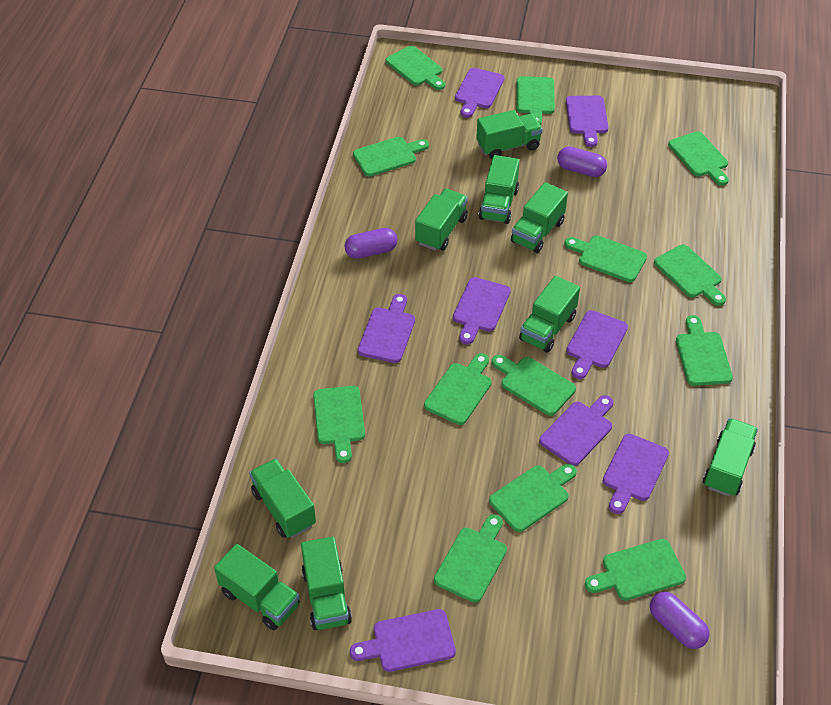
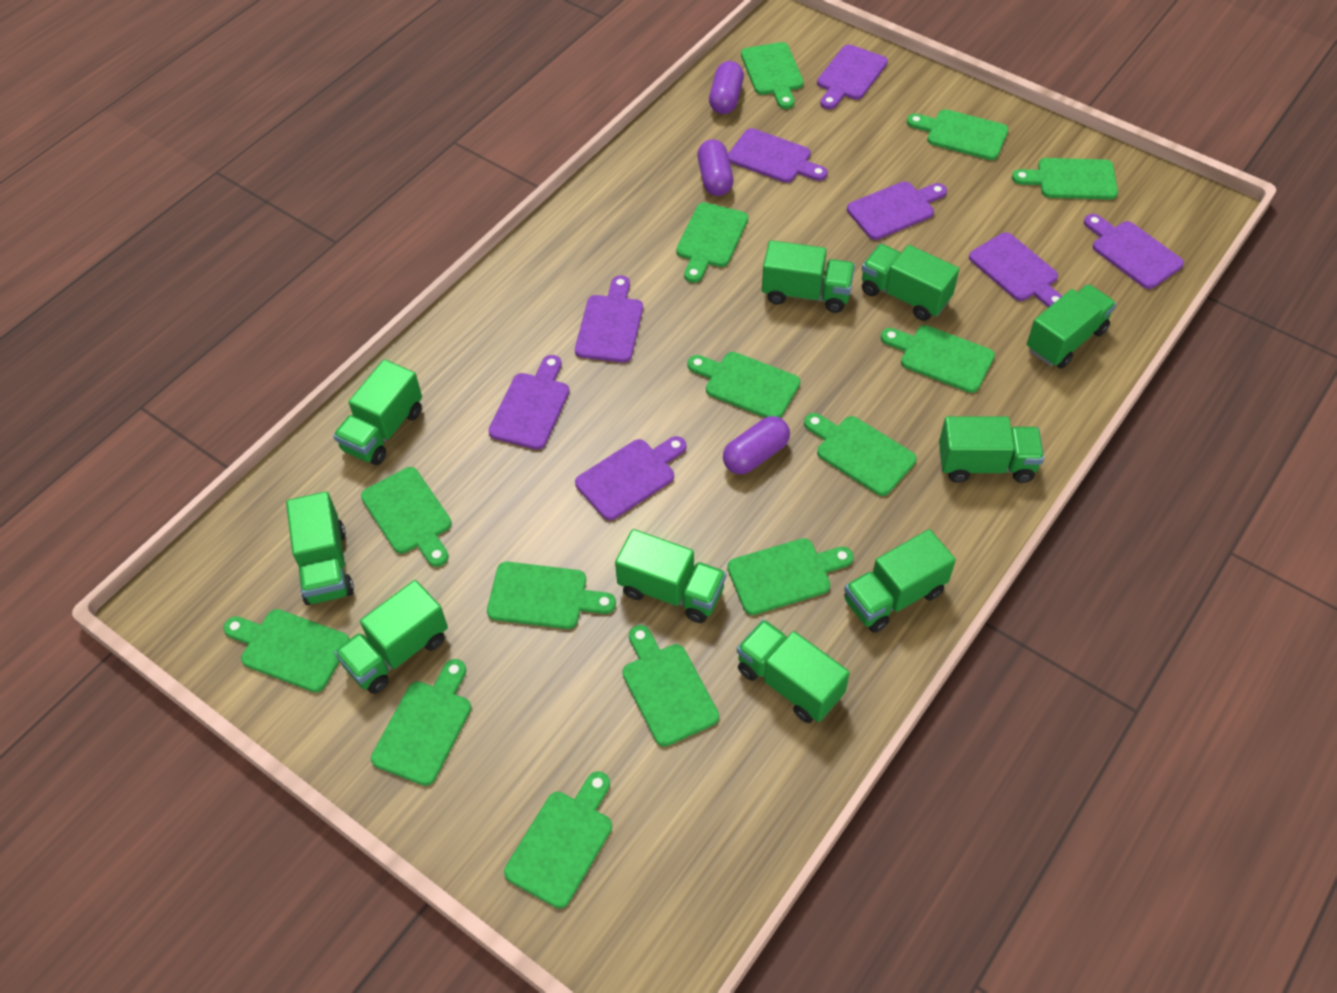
green cutting board: 13 -> 14
green truck: 9 -> 10

